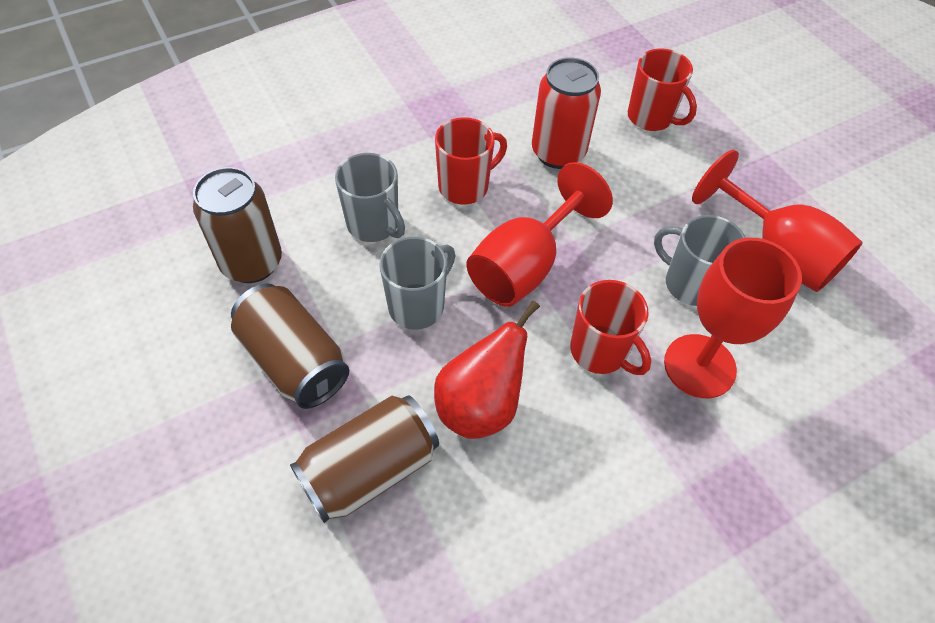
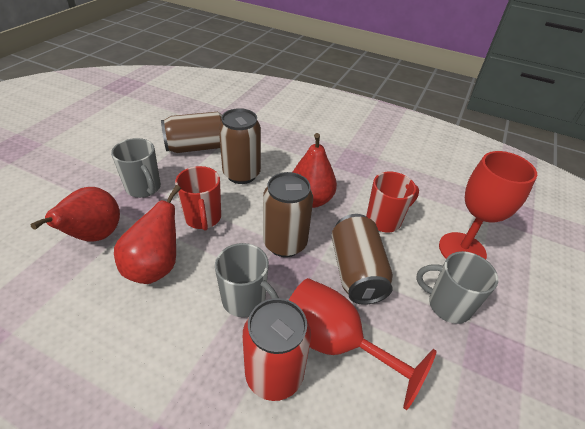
brown can: 3 -> 4
red goblet: 3 -> 2
red mug: 3 -> 2
red pear: 1 -> 3

